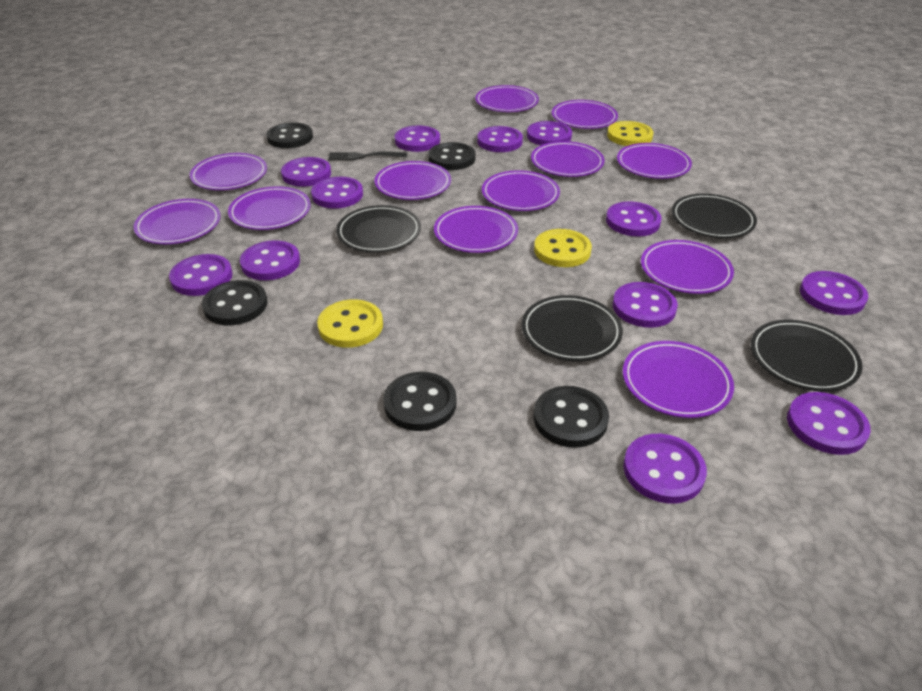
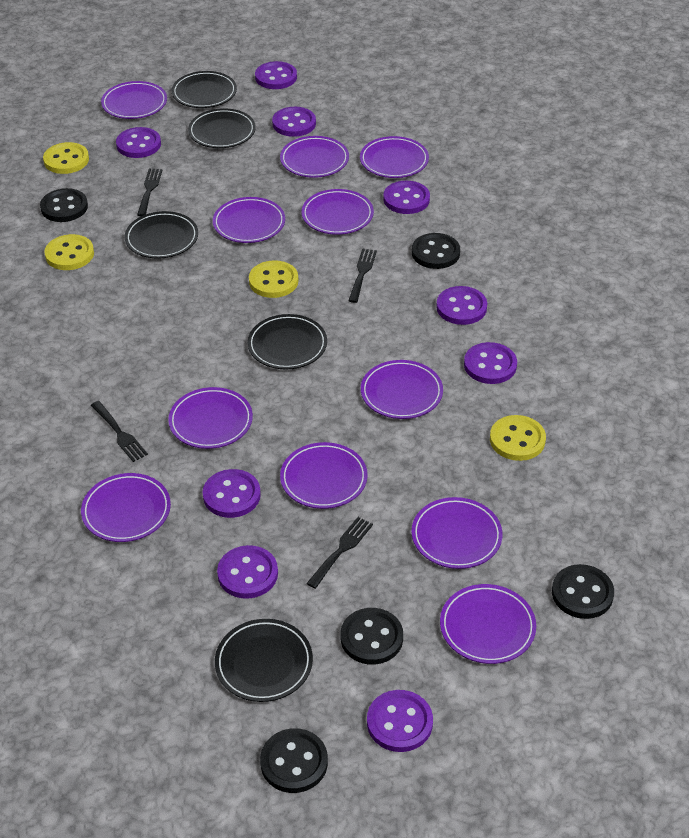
black fork: 1 -> 4
black plate: 4 -> 5
purple button: 12 -> 9
purple plate: 12 -> 11
yellow button: 3 -> 4

